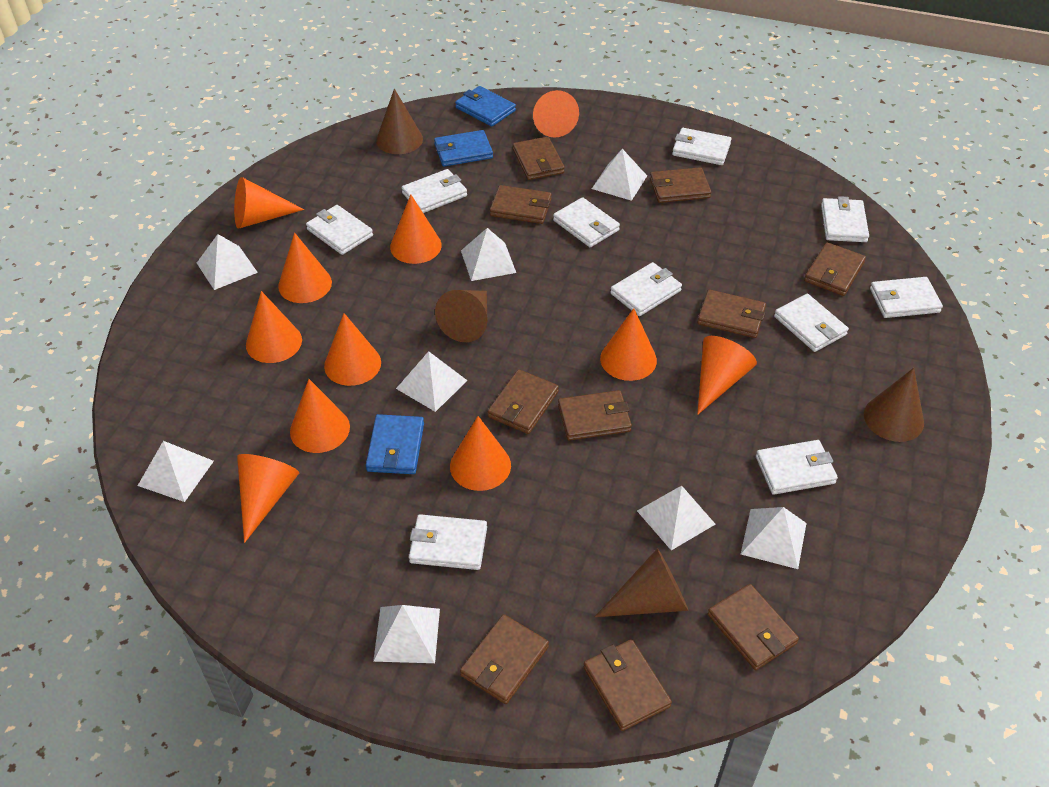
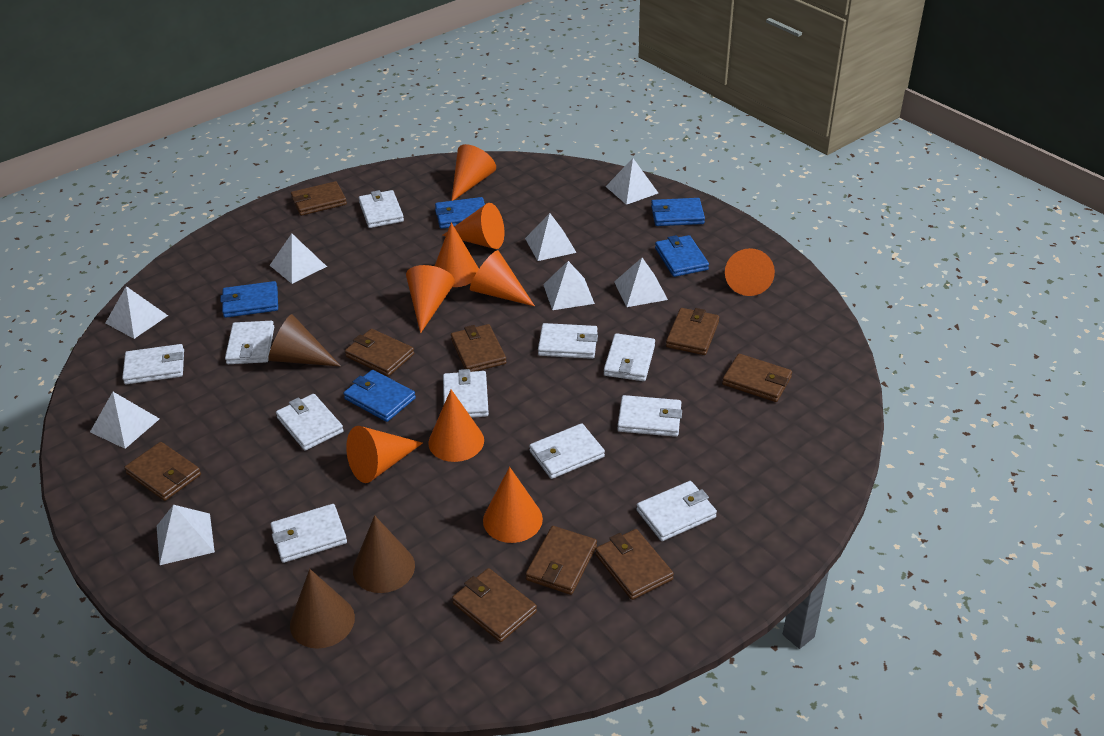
blue wallet: 3 -> 5
brown cone: 4 -> 3
brown wallet: 10 -> 9
orange cone: 11 -> 9
white wallet: 10 -> 11

